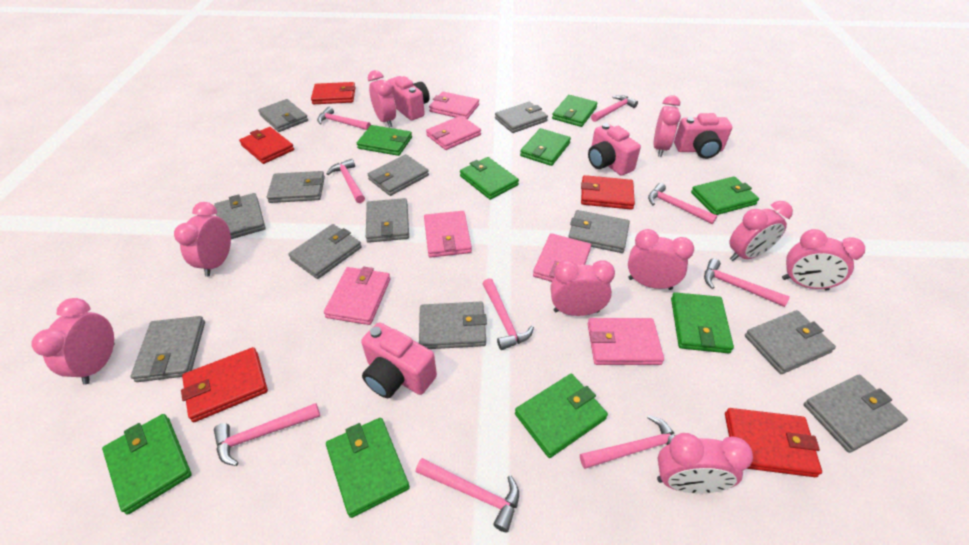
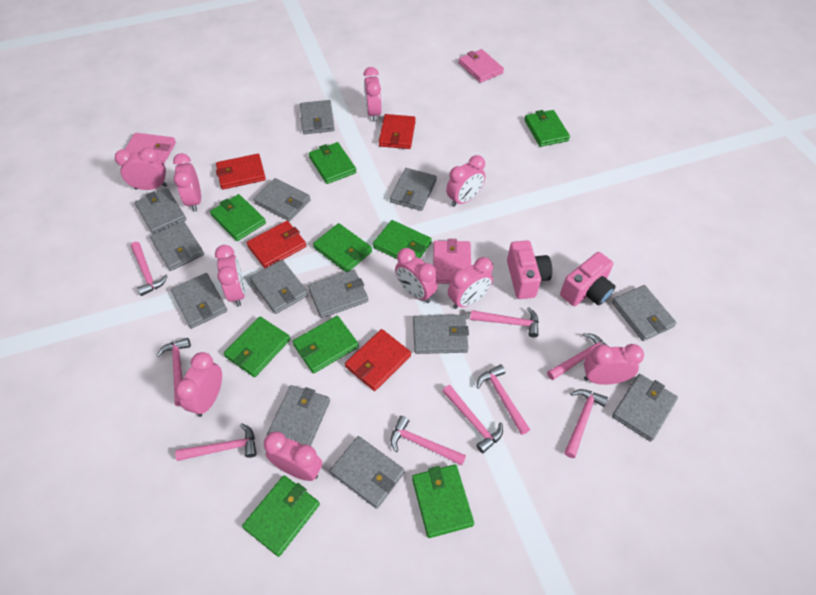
grey wallet: 12 -> 13
pink camera: 4 -> 2
pink clock: 9 -> 10
pink wallet: 6 -> 3
red wallet: 5 -> 4

